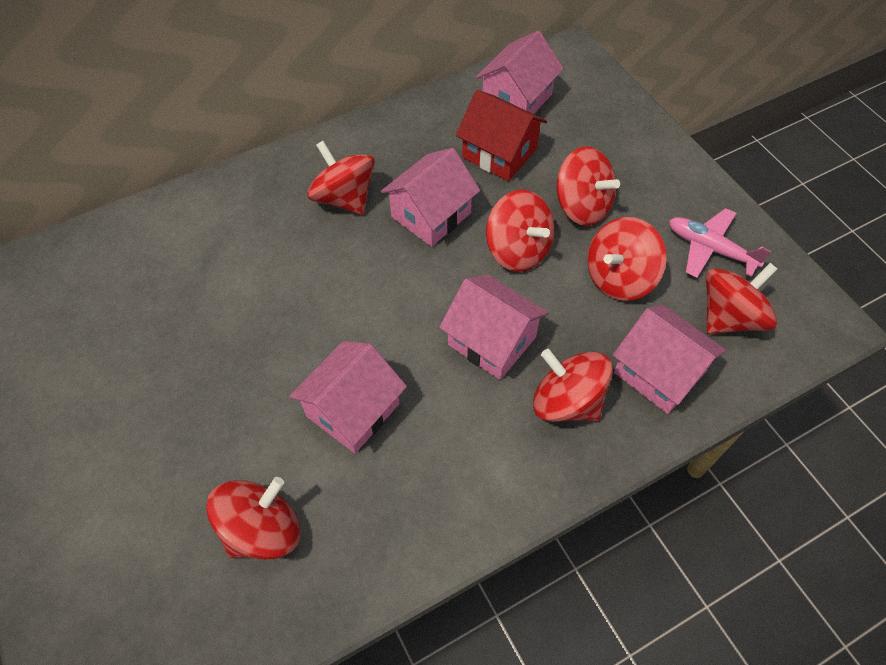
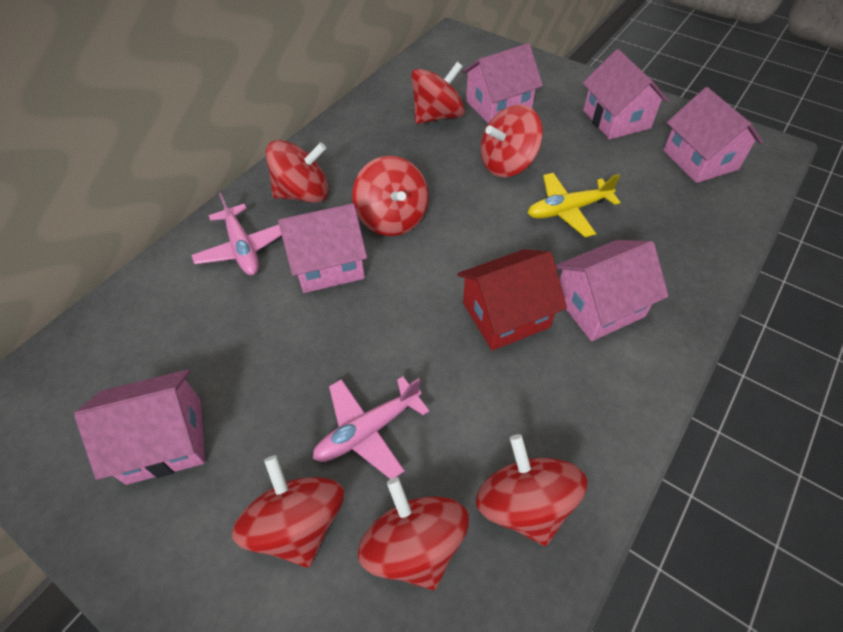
pink house: 5 -> 6
pink plane: 1 -> 2
yellow plane: 0 -> 1

